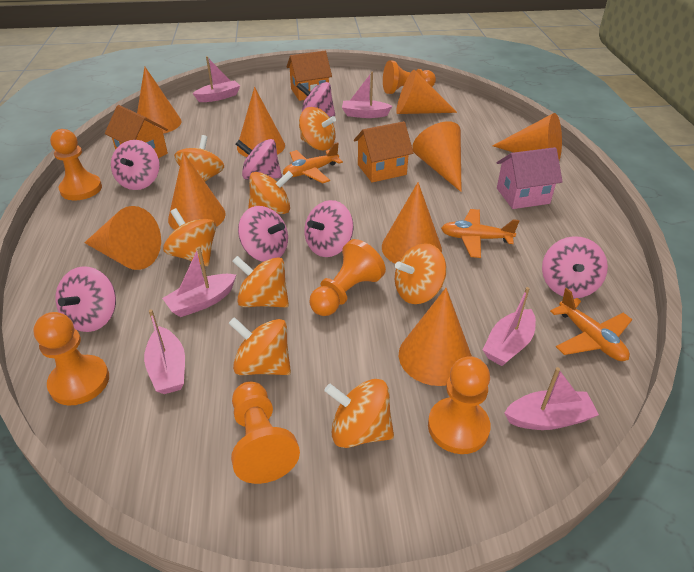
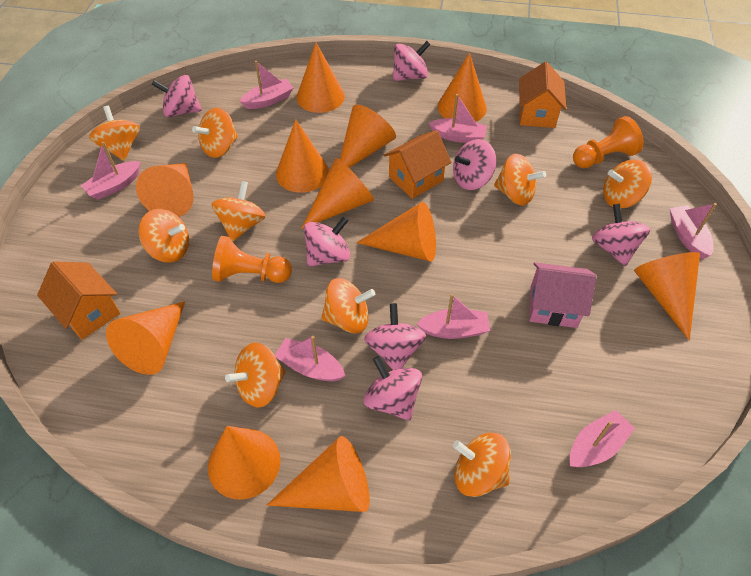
orange cone: 9 -> 11
orange pawn: 6 -> 2
orange plane: 3 -> 0
orange spinning top: 8 -> 9
pink boat: 6 -> 7

